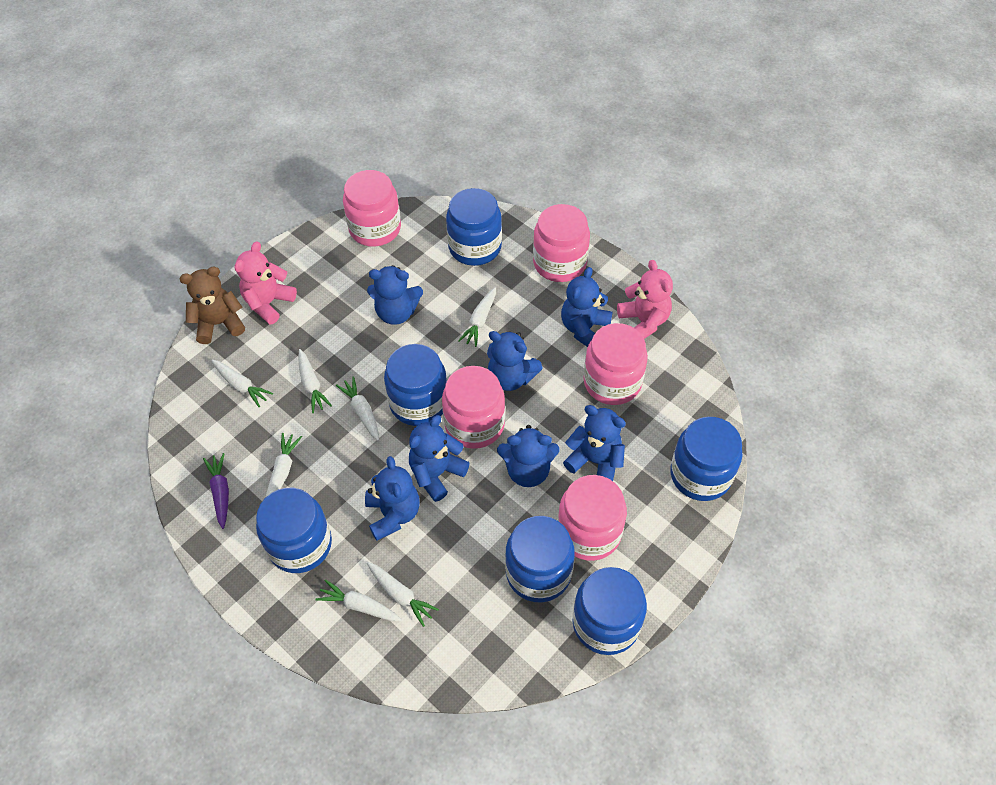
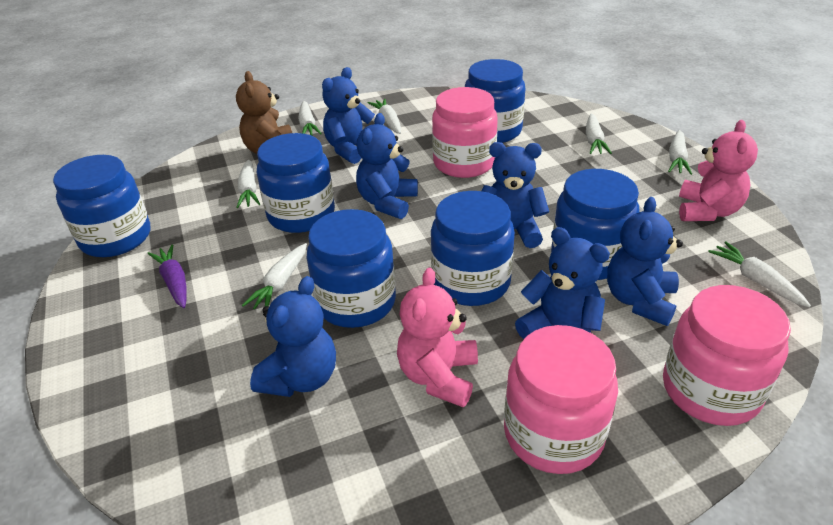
blue teddy bear: 7 -> 6
pink jar: 5 -> 3

